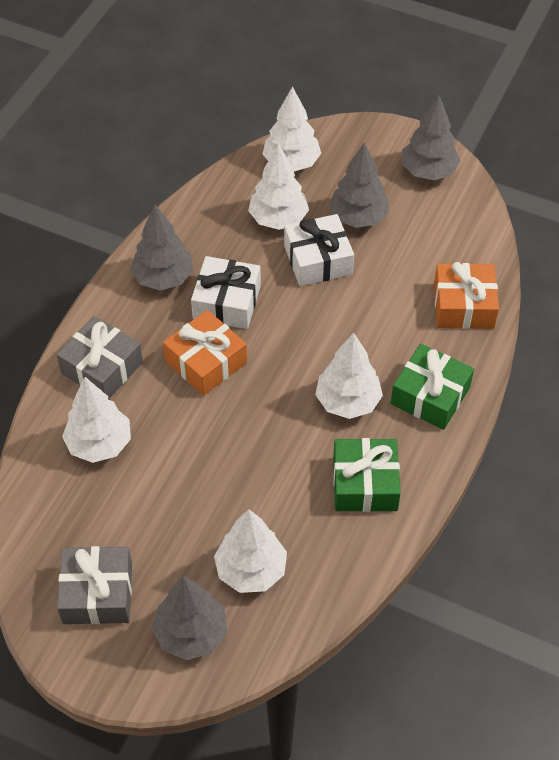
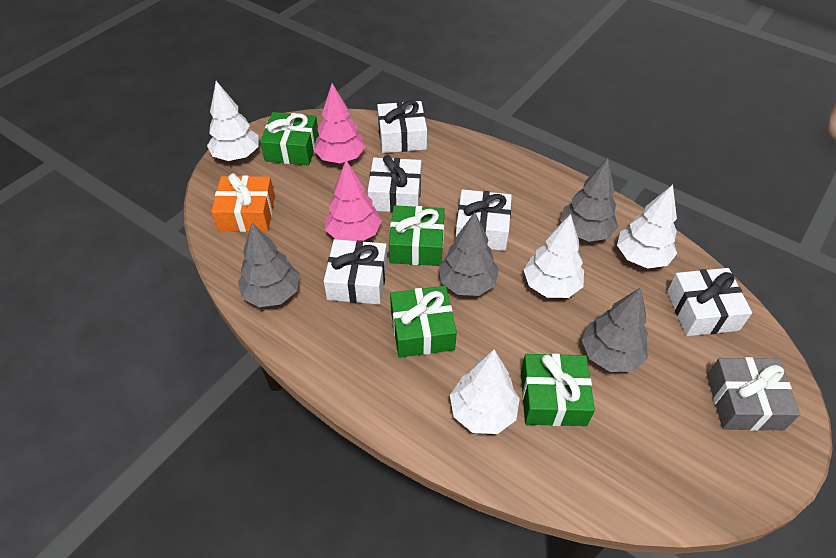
green gift: 2 -> 4
grey gift: 2 -> 1
orange gift: 2 -> 1
pink tree: 0 -> 2
white gift: 2 -> 5
white tree: 5 -> 4

